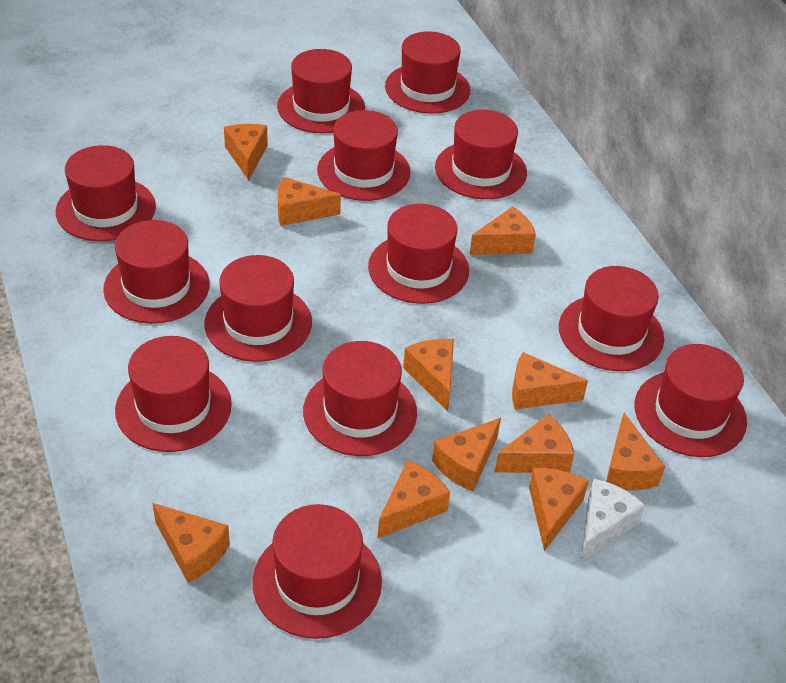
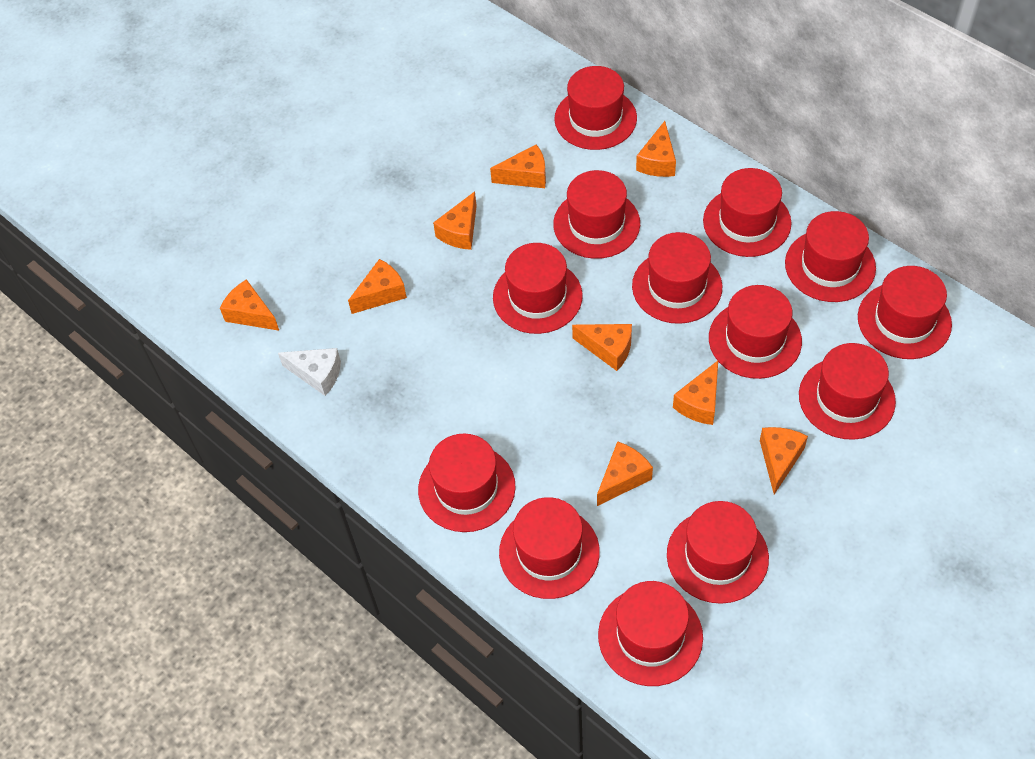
orange cheese: 11 -> 9

